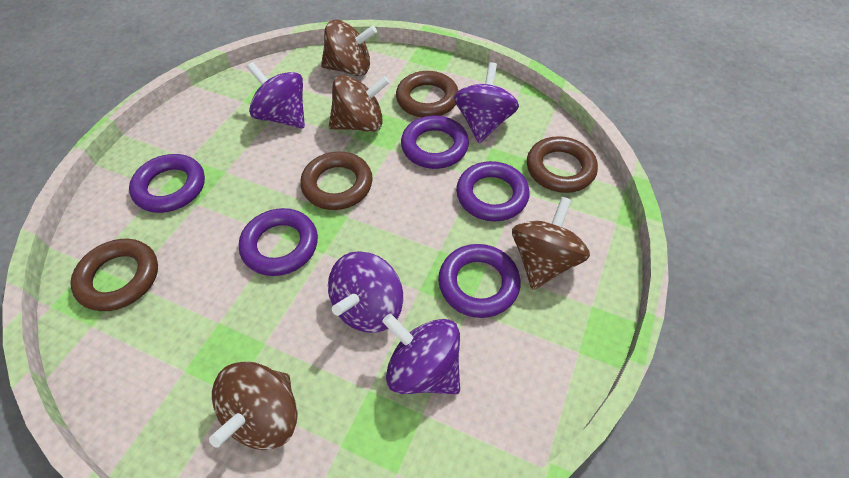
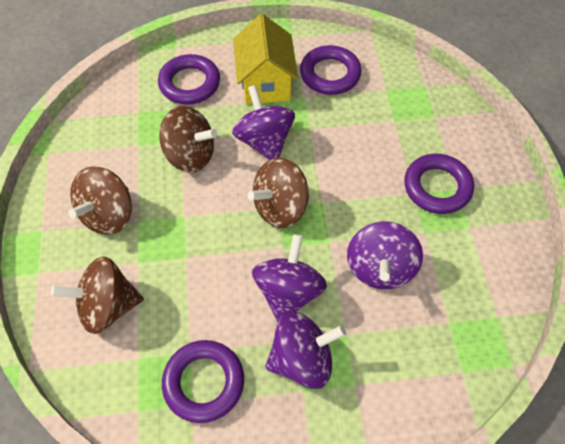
brown ring: 4 -> 0
purple ring: 5 -> 4
yellow house: 0 -> 1

